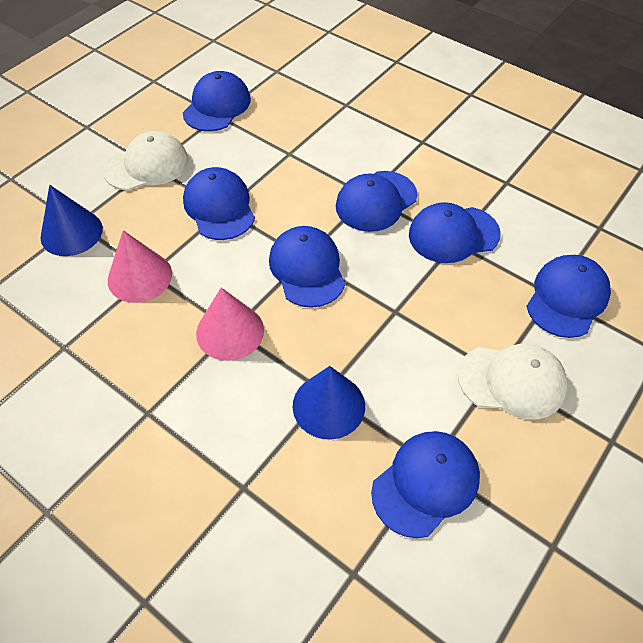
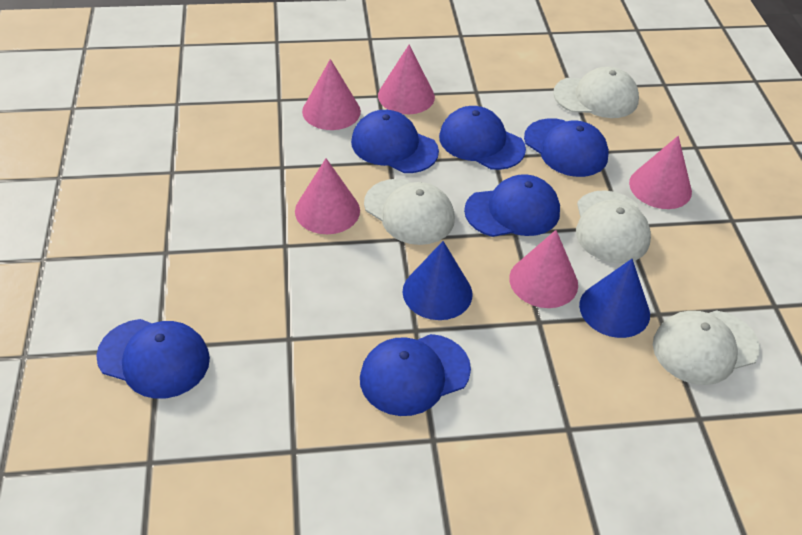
blue cap: 7 -> 6
pink cone: 2 -> 5
white cap: 2 -> 4

